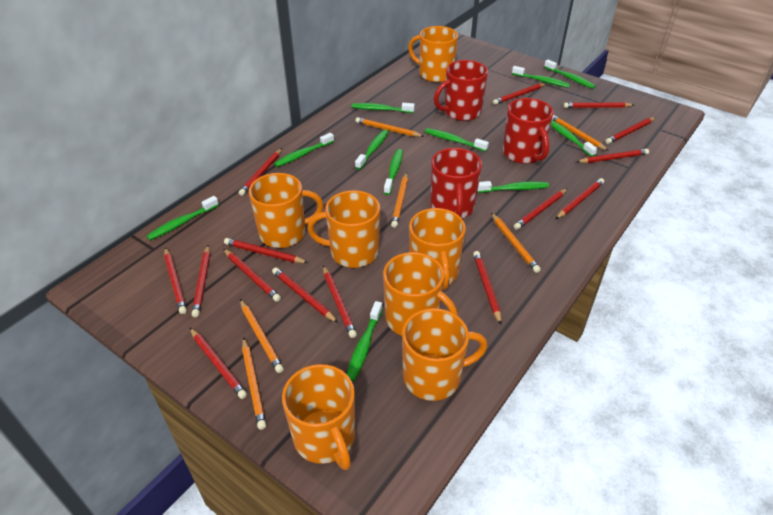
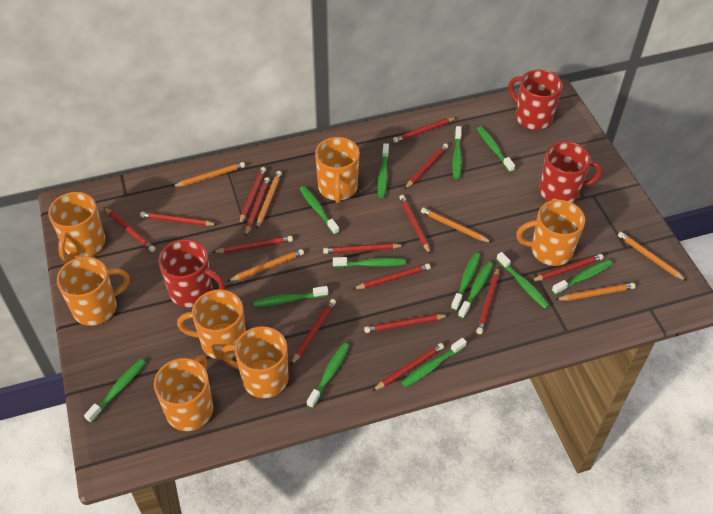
green toothbrush: 11 -> 13

